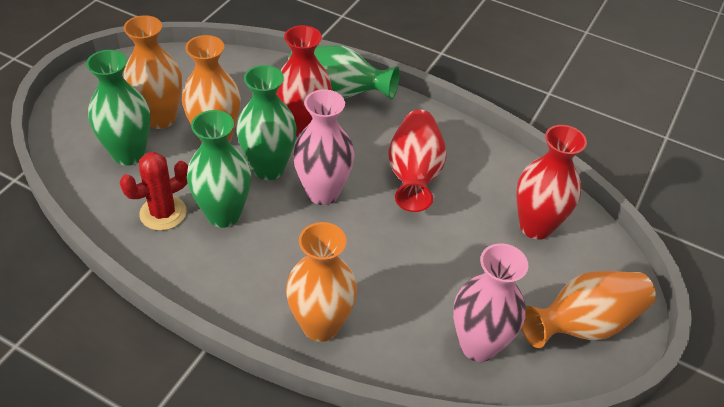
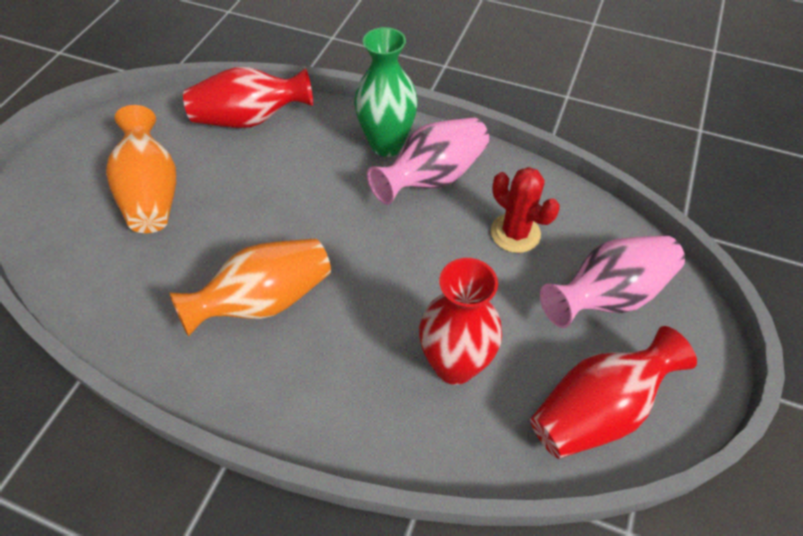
green vase: 4 -> 1
orange vase: 4 -> 2

